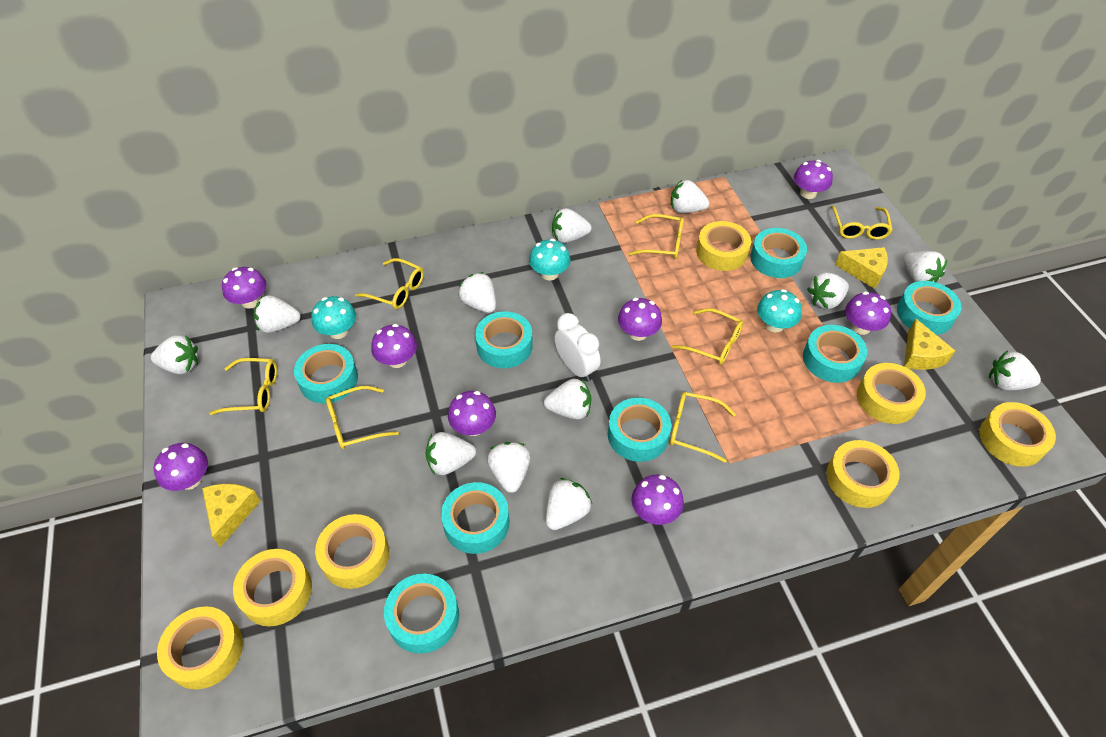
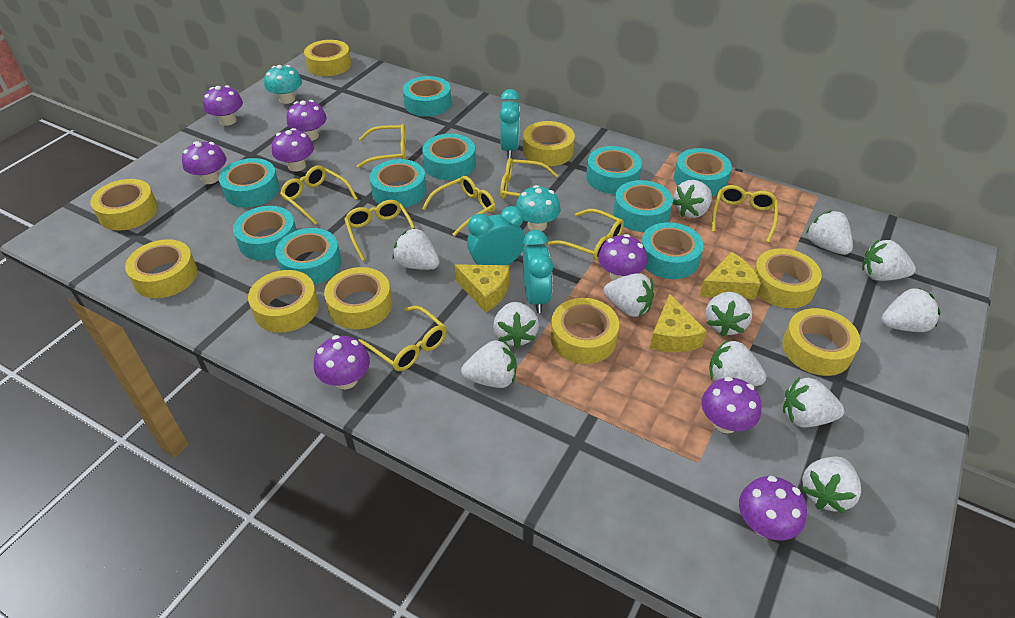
turquoise clock: 0 -> 3
turquoise mushroom: 3 -> 2
turquoise tape: 8 -> 10
white clock: 1 -> 0
yellow glasses: 7 -> 8
yellow tape: 7 -> 9

